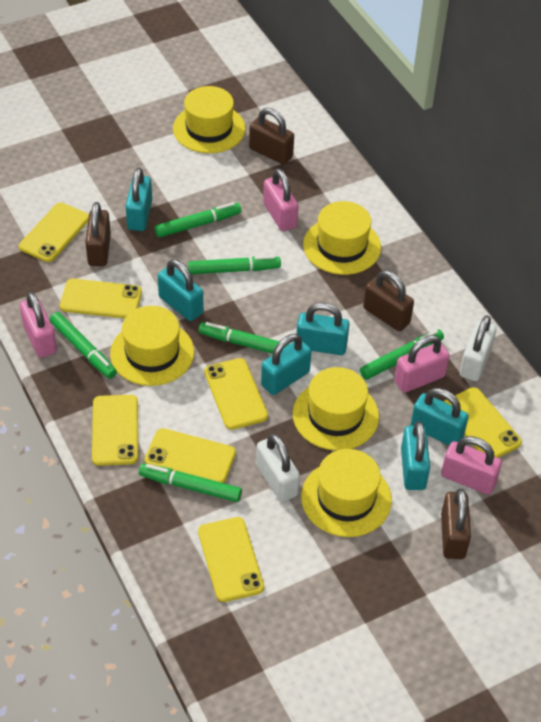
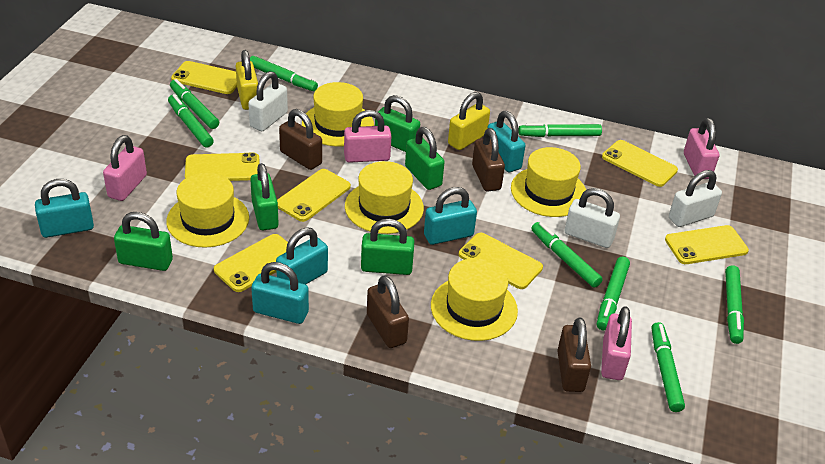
green marker: 6 -> 8
green padlock: 0 -> 5
turquoise padlock: 6 -> 5
white padlock: 2 -> 3
yellow padlock: 0 -> 2

